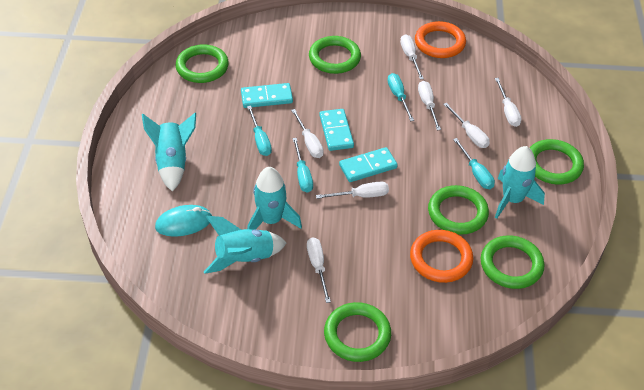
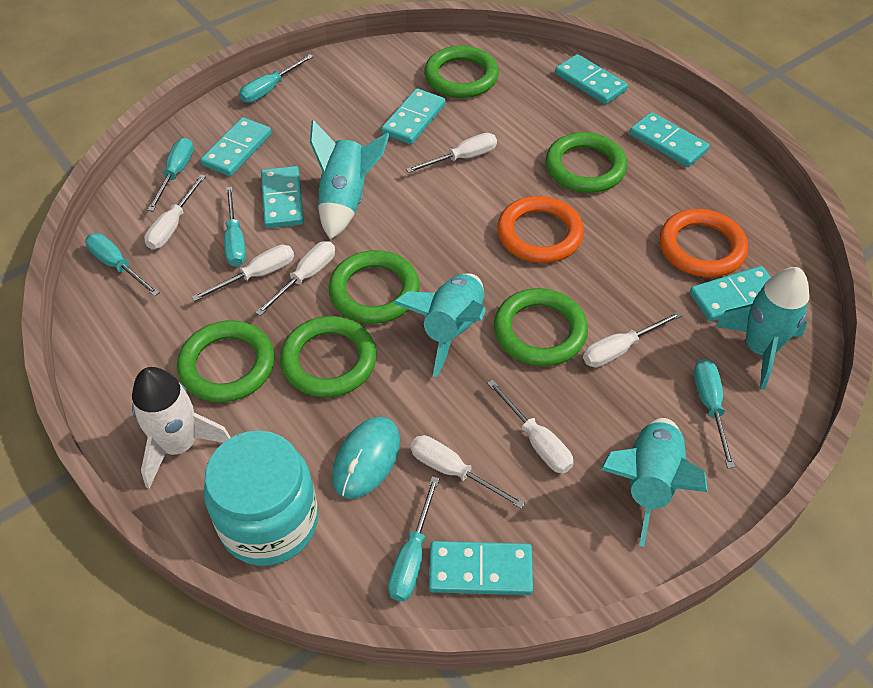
turquoise domino: 3 -> 7
turquoise jar: 0 -> 1
turquoise screwdriver: 4 -> 6
white rocket: 0 -> 1

